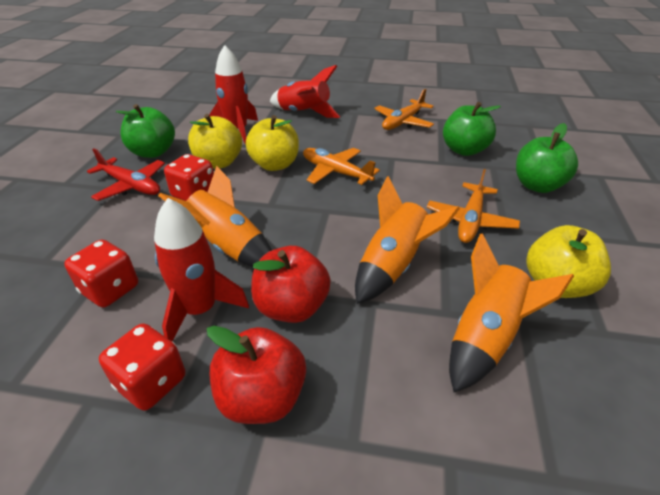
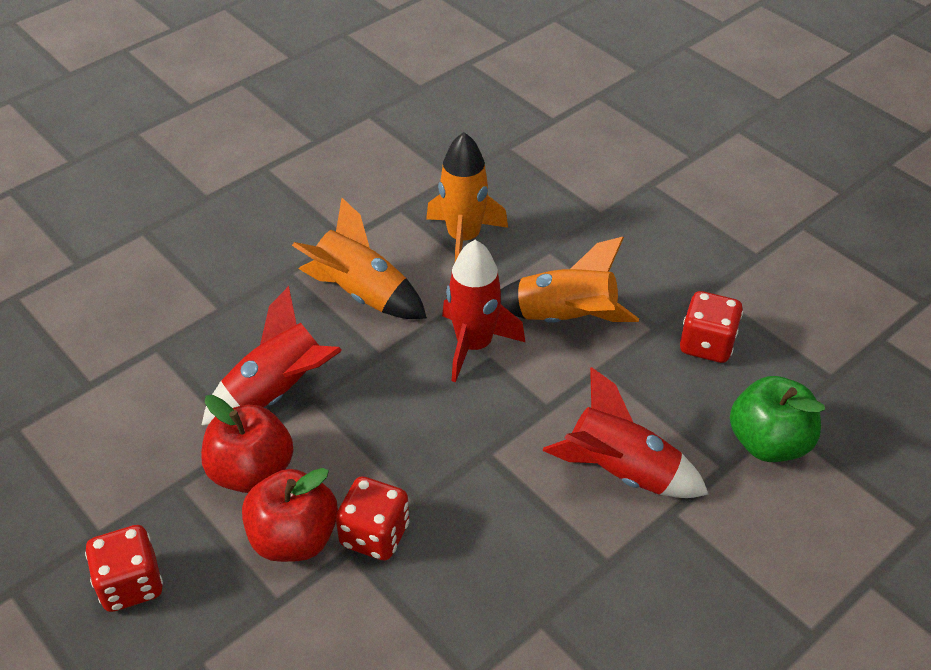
green apple: 3 -> 1
orange plane: 3 -> 0
red plane: 1 -> 0
yellow apple: 3 -> 0

